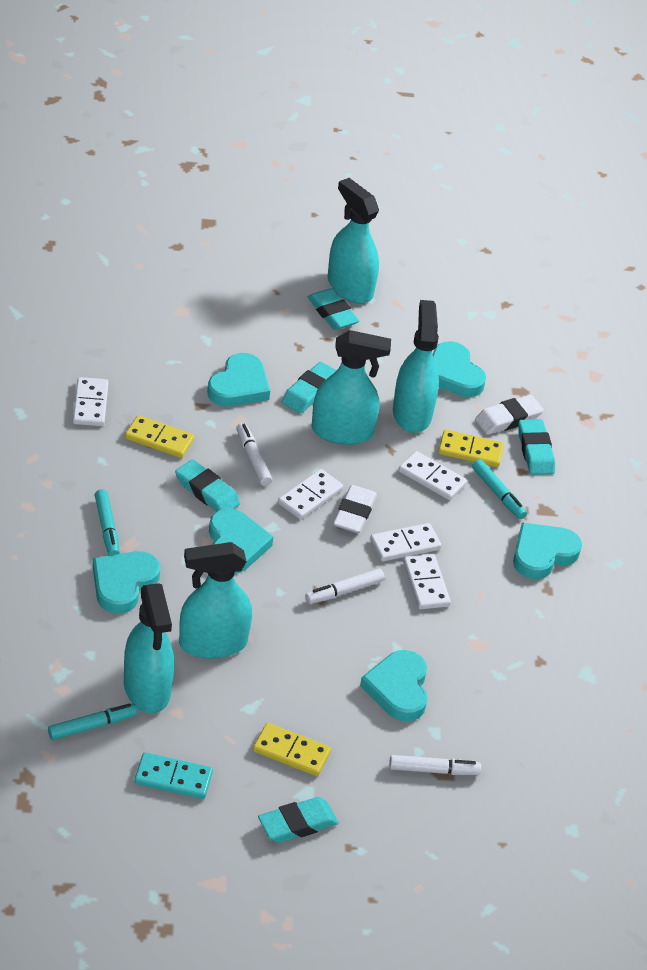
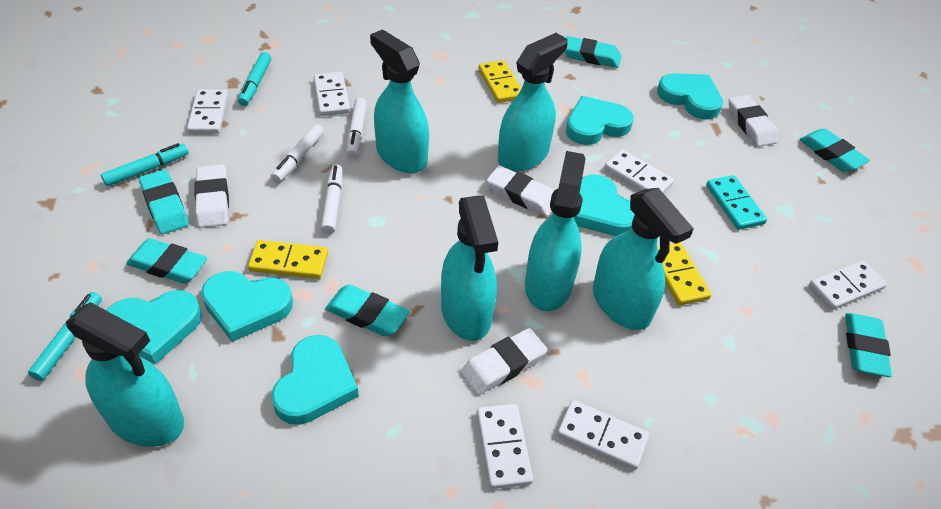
turquoise eraser: 5 -> 6
turquoise spray bottle: 5 -> 6
white domino: 5 -> 6
white eraser: 2 -> 4

